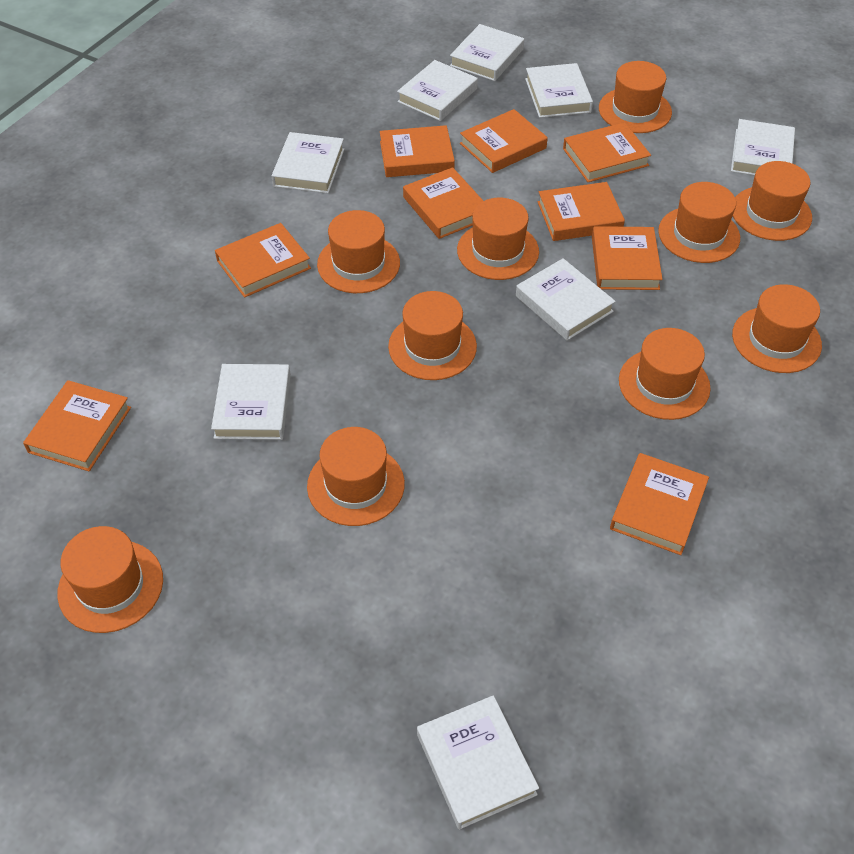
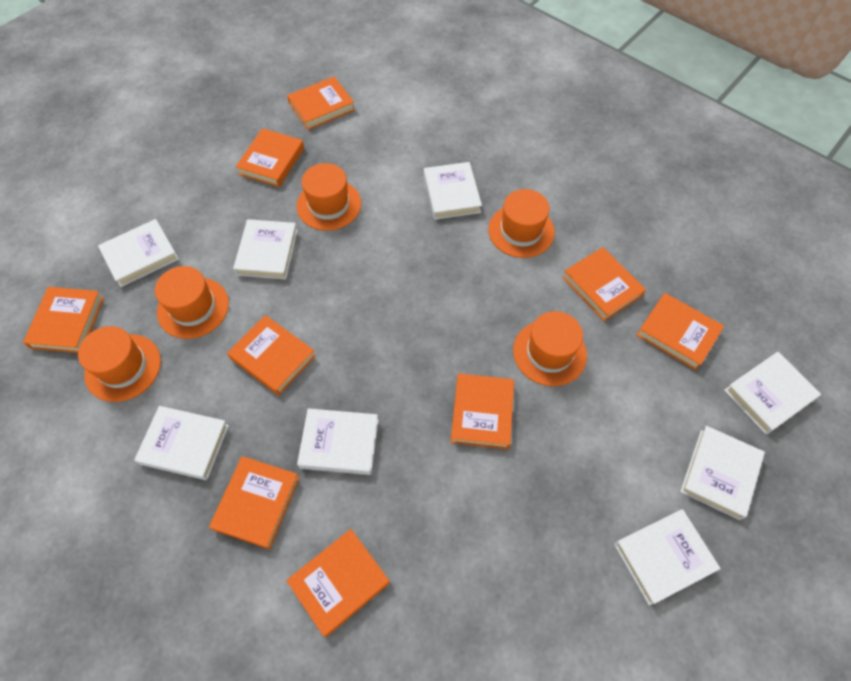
orange hat: 10 -> 5

